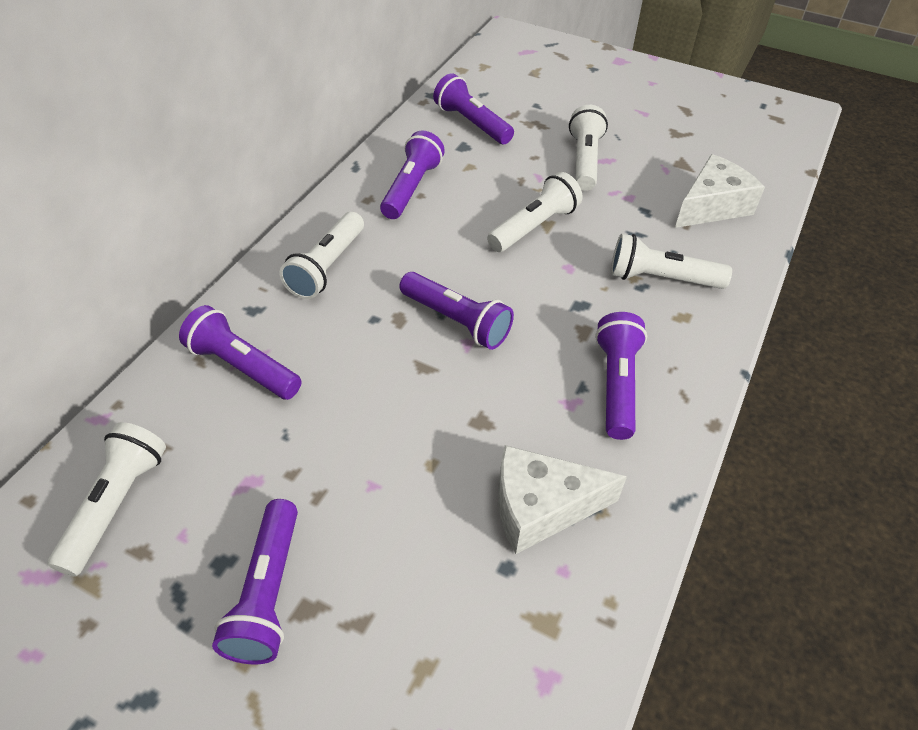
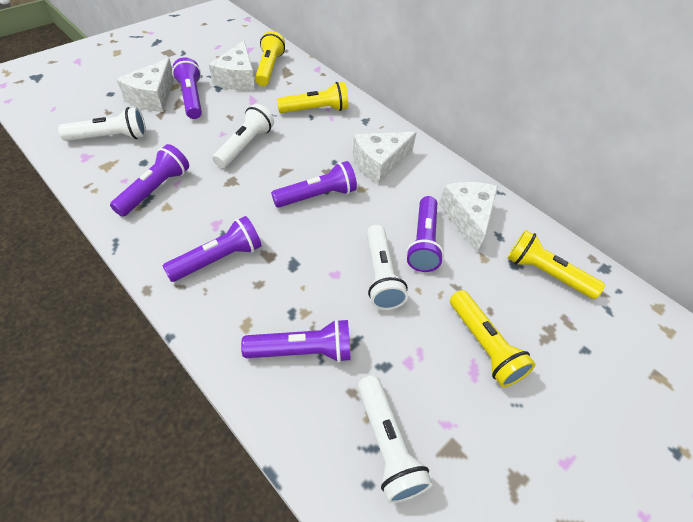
white cheese: 2 -> 4
white flashlight: 5 -> 4
yellow flashlight: 0 -> 4

